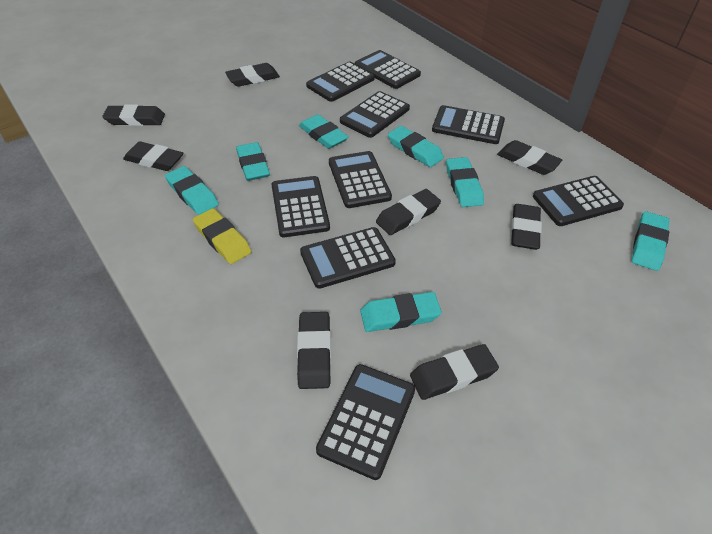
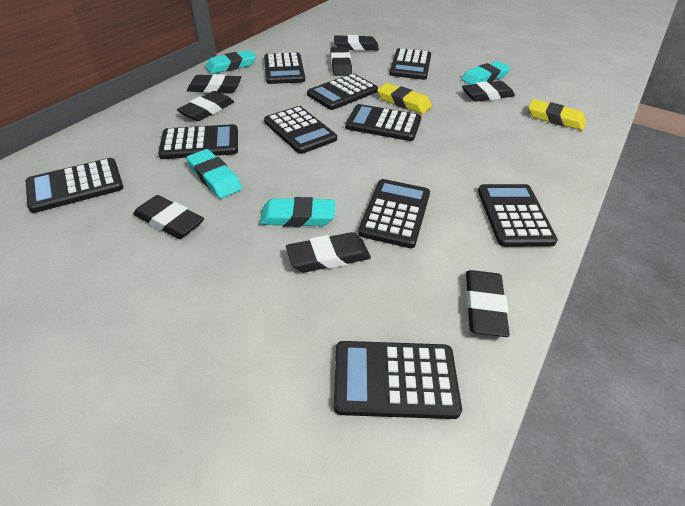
black calculator: 9 -> 10
turquoise eraser: 7 -> 4
yellow eraser: 1 -> 2

